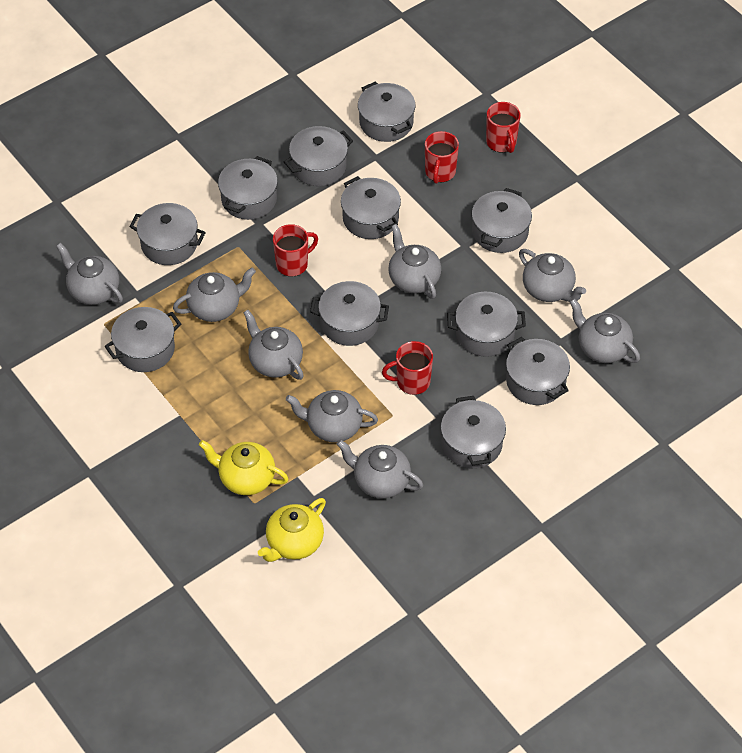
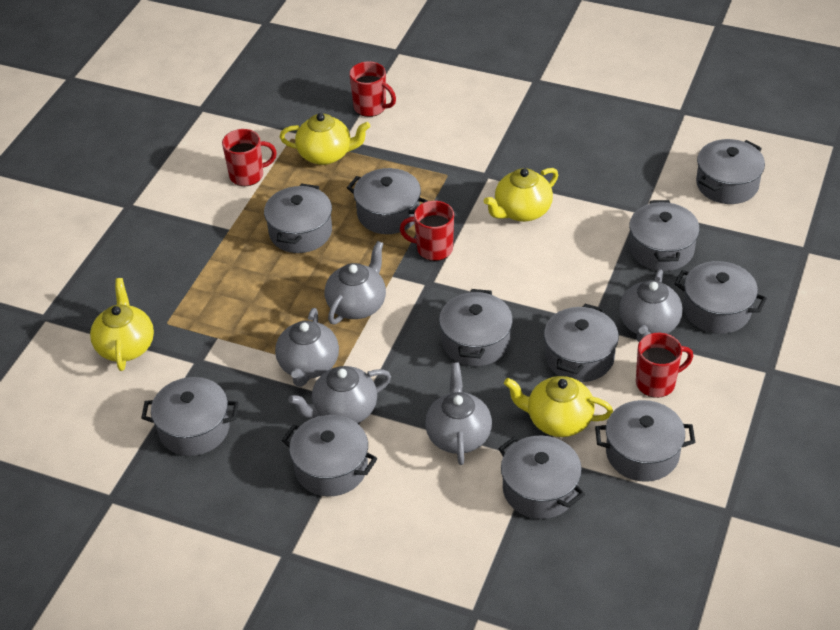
grey teapot: 8 -> 5
yellow teapot: 2 -> 4

